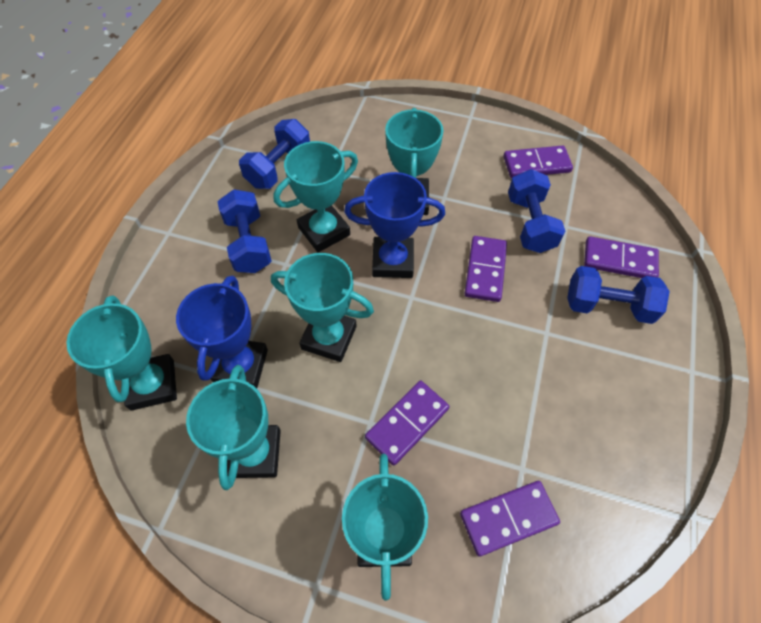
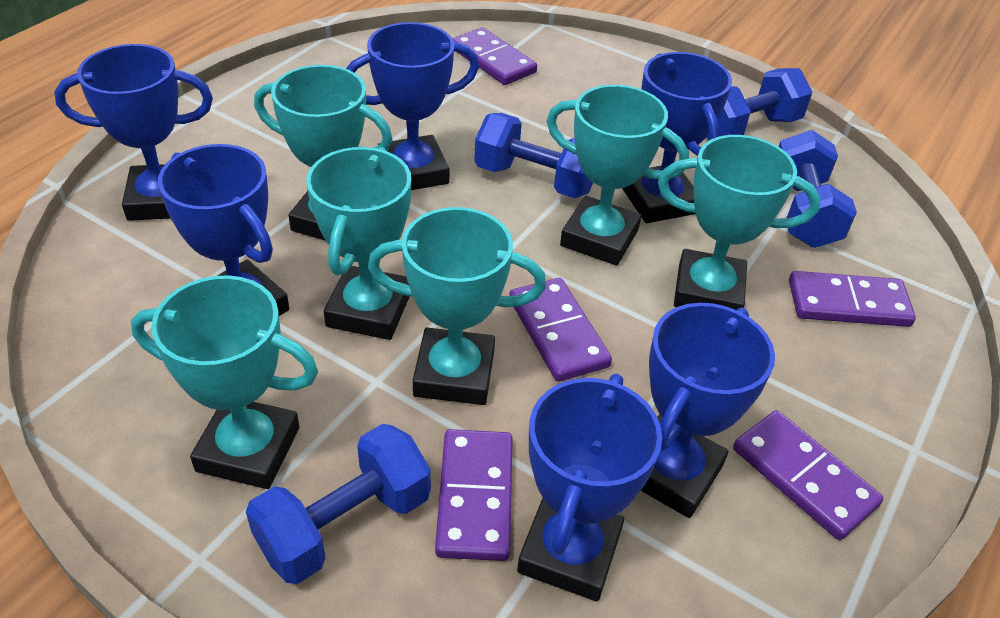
blue trophy: 2 -> 6

